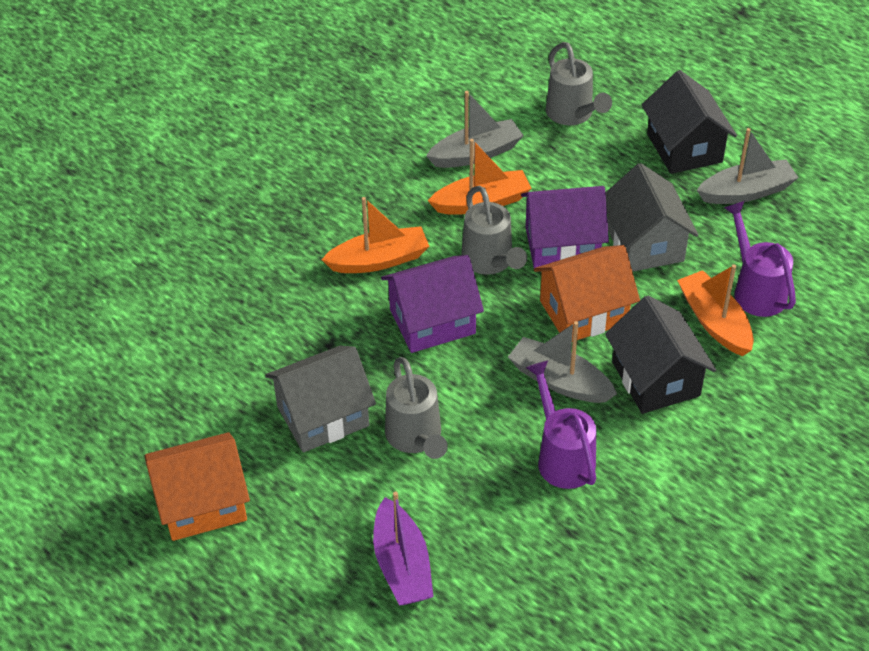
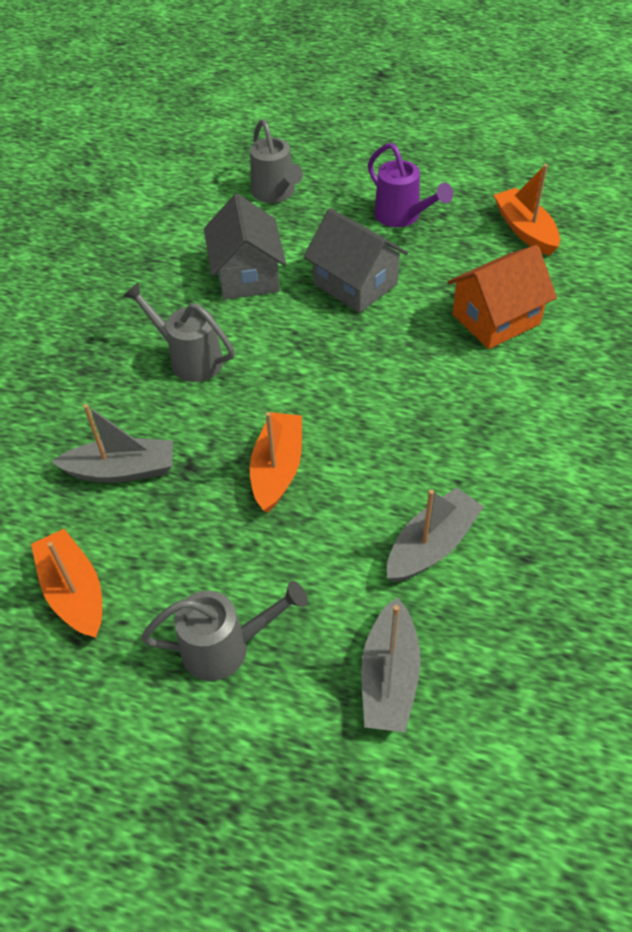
black house: 2 -> 0
orange house: 2 -> 1
purple boat: 1 -> 0
purple house: 2 -> 0
purple watering can: 2 -> 1

